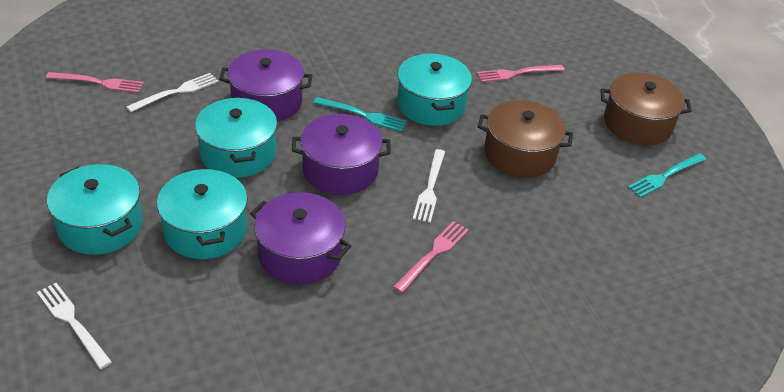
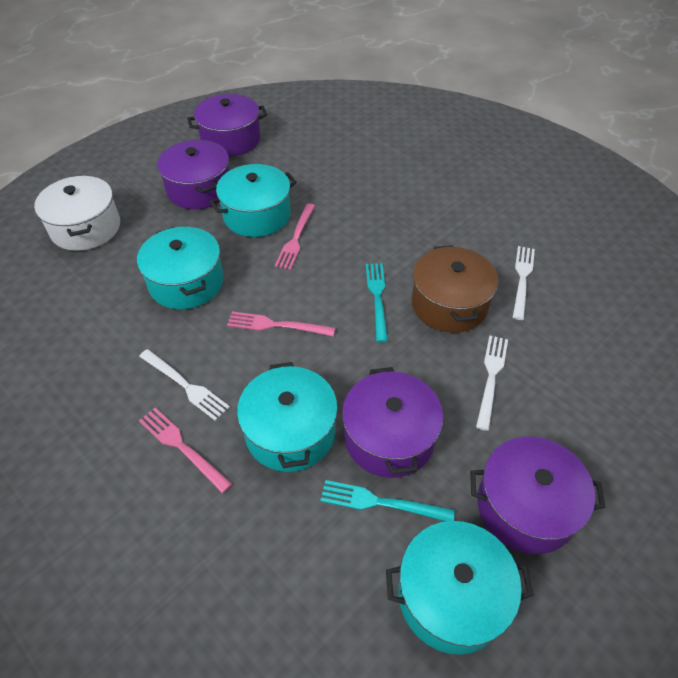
brown pot: 2 -> 1
purple pot: 3 -> 4
white pot: 0 -> 1

